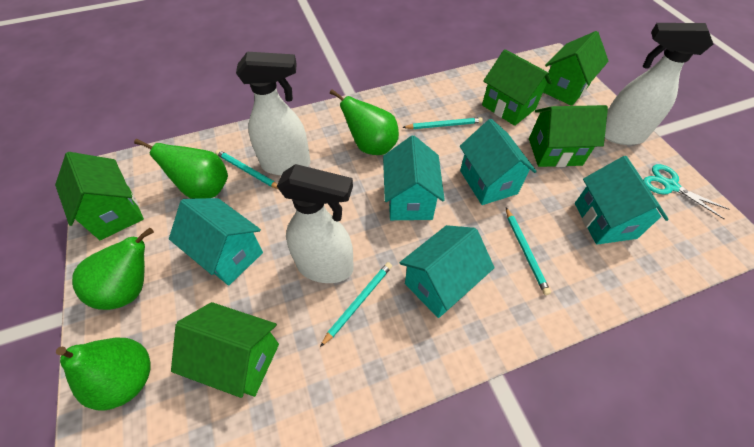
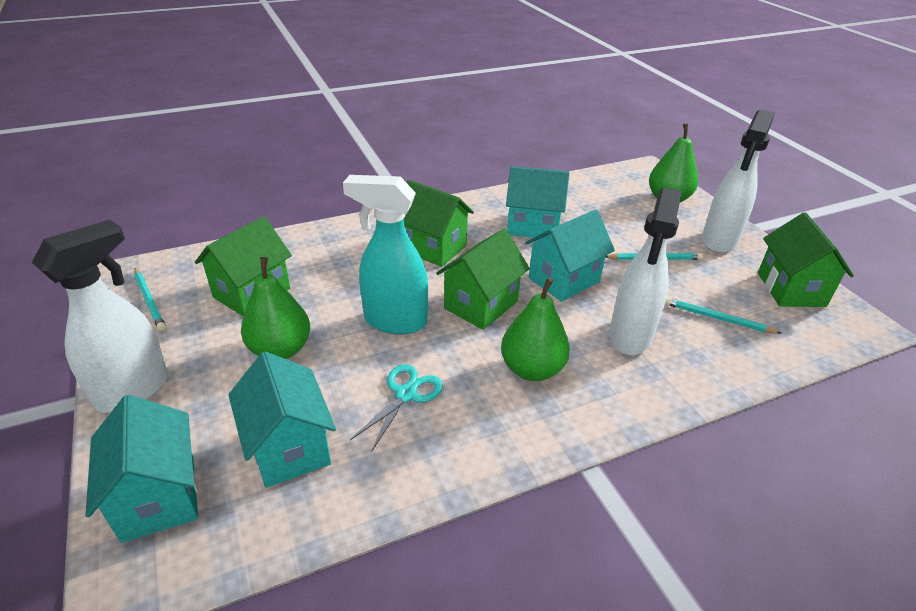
green house: 5 -> 4
green pear: 4 -> 3
turquoise house: 5 -> 4
turquoise pencil: 4 -> 3
turquoise spray bottle: 0 -> 1

